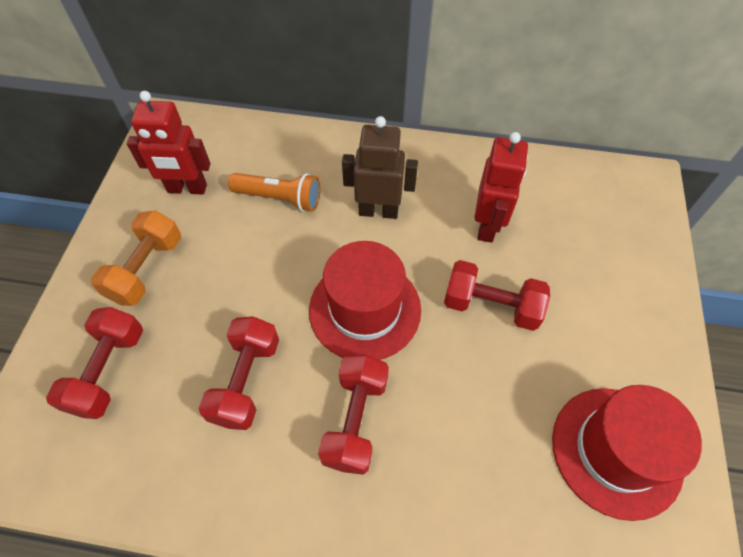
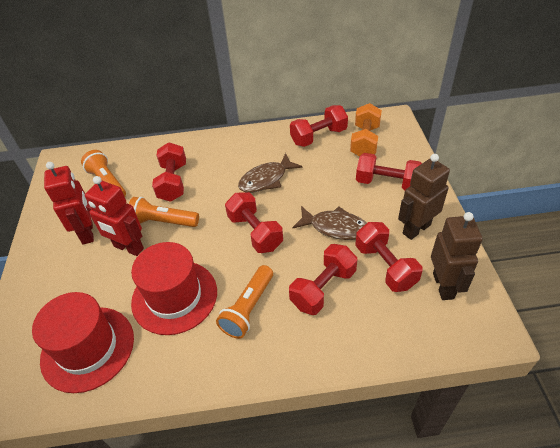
brown fish: 0 -> 2
brown robot: 1 -> 2
orange flashlight: 1 -> 3
red dumbbell: 4 -> 6

